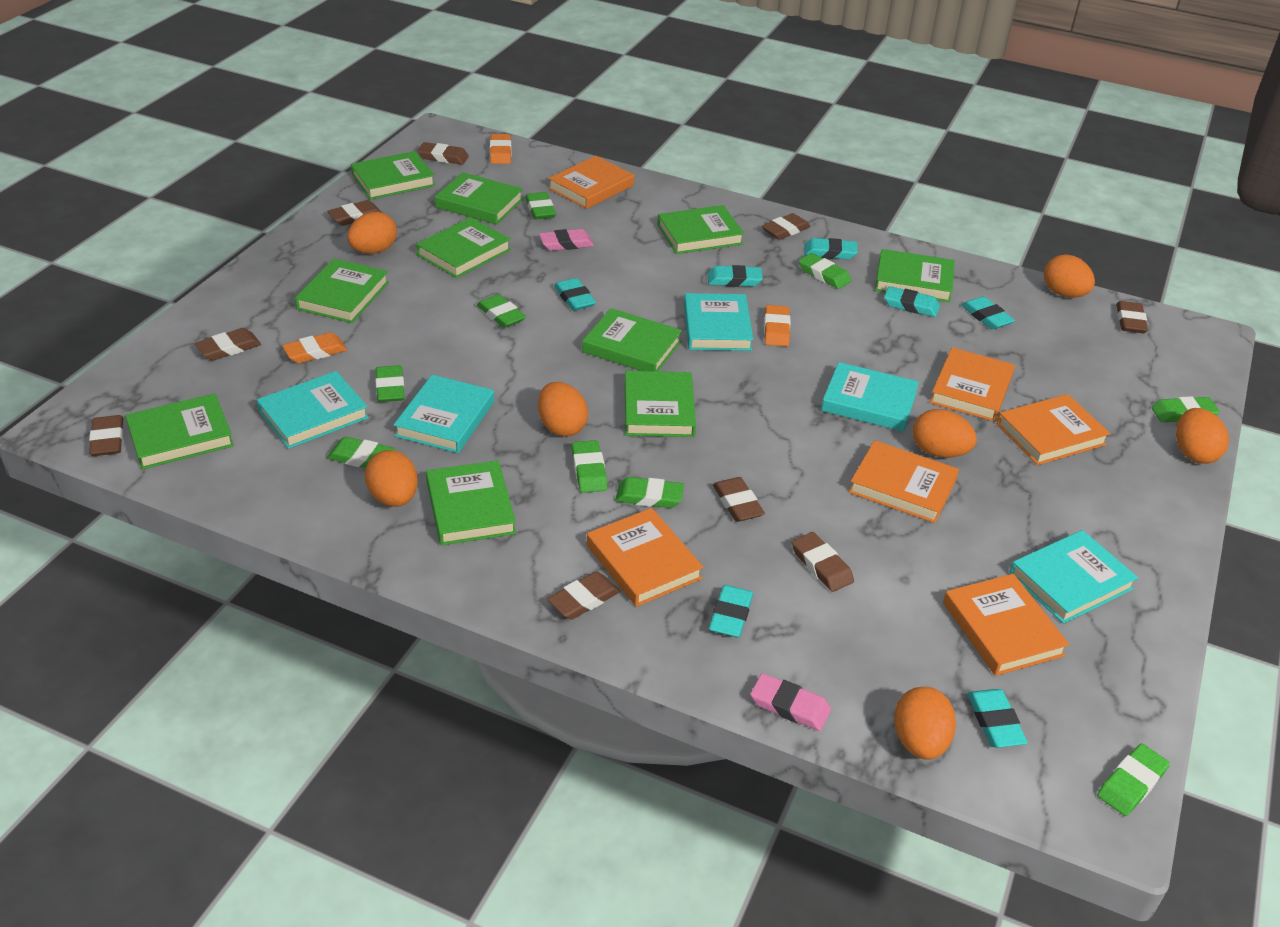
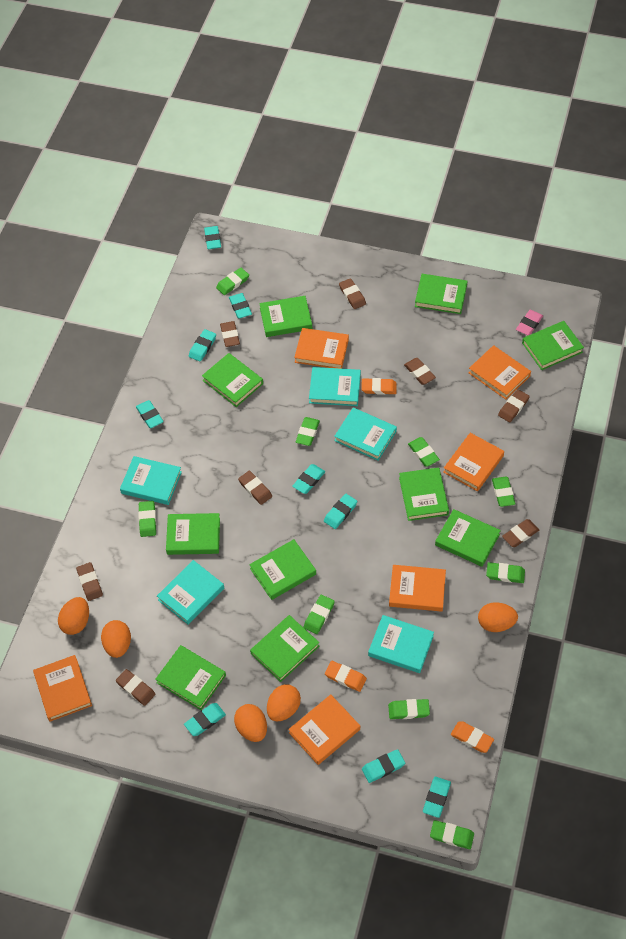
brown eraser: 9 -> 8
orange egg: 7 -> 5
pink eraser: 2 -> 1
turquoise eraser: 7 -> 9

